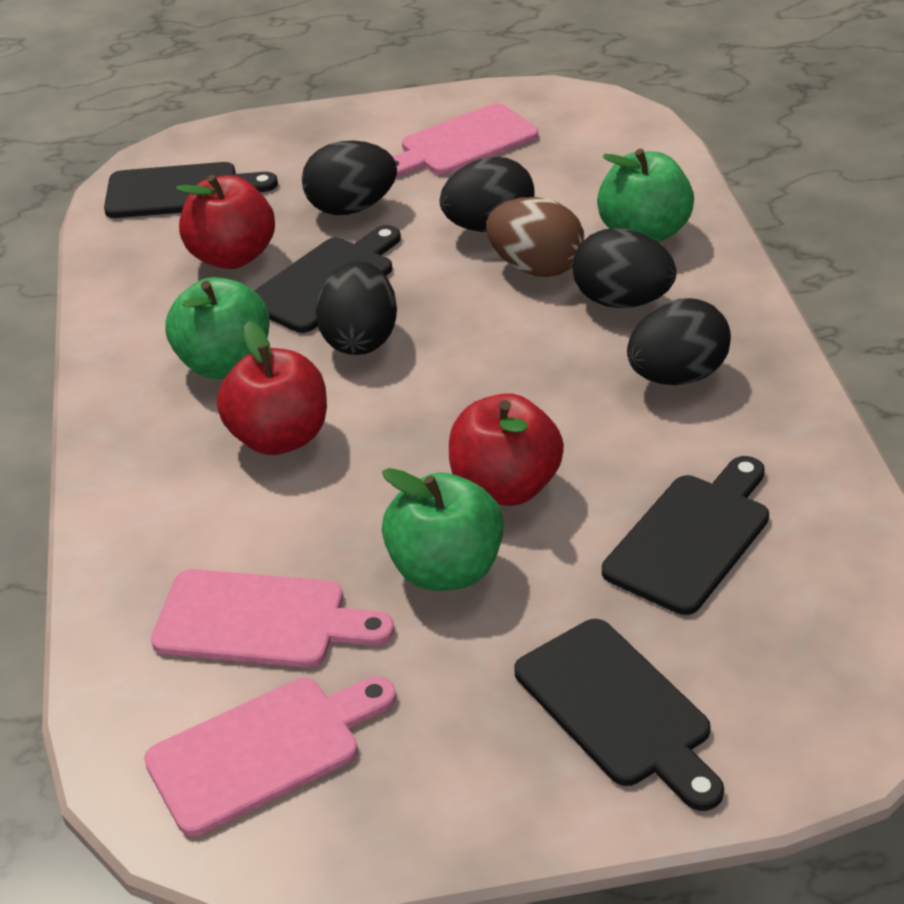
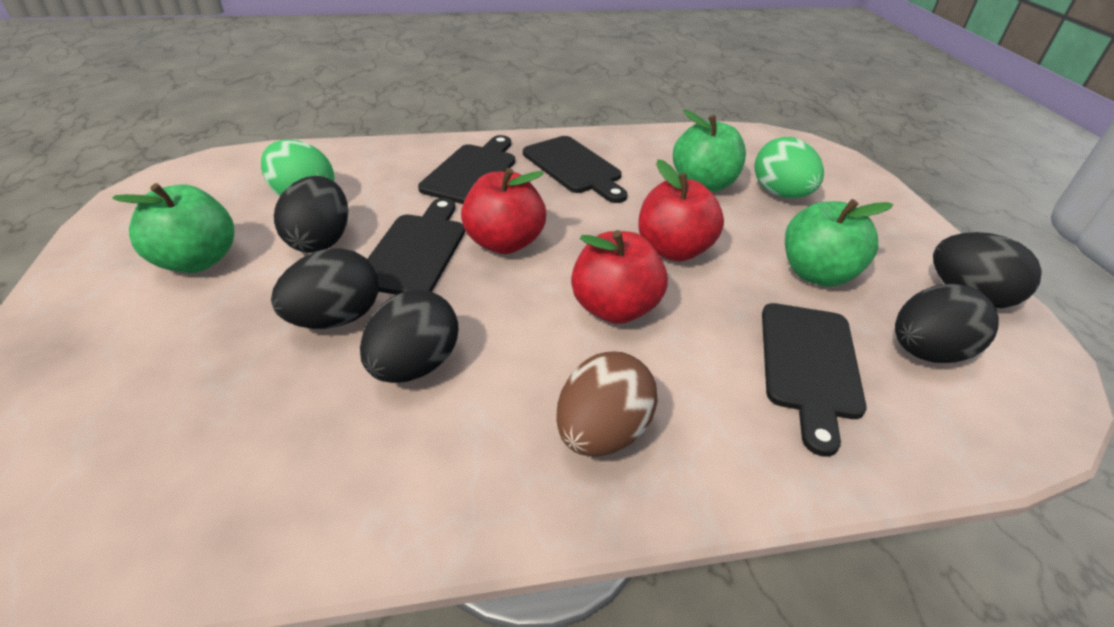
green egg: 0 -> 2
pink cutting board: 3 -> 0

